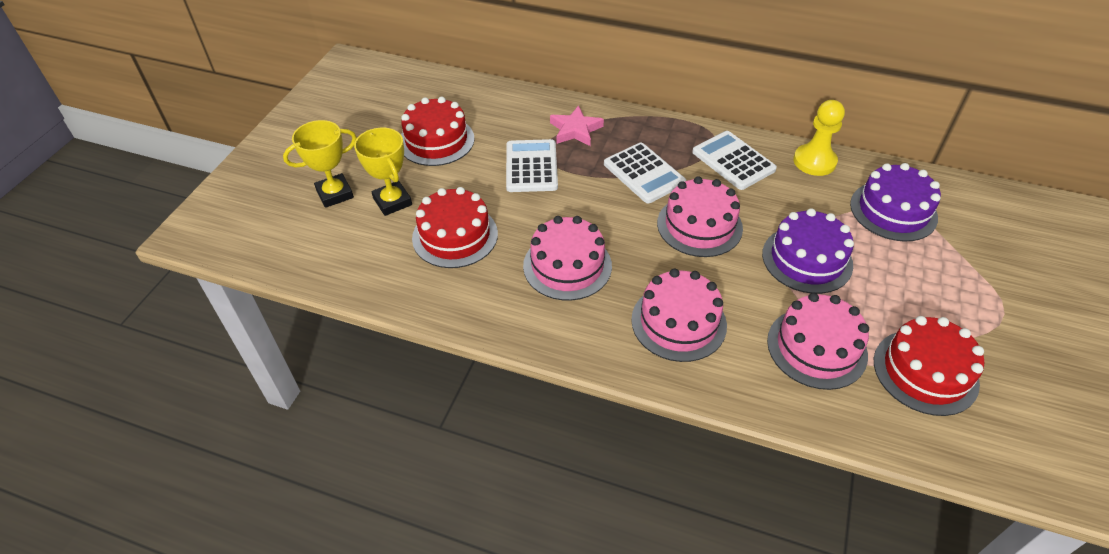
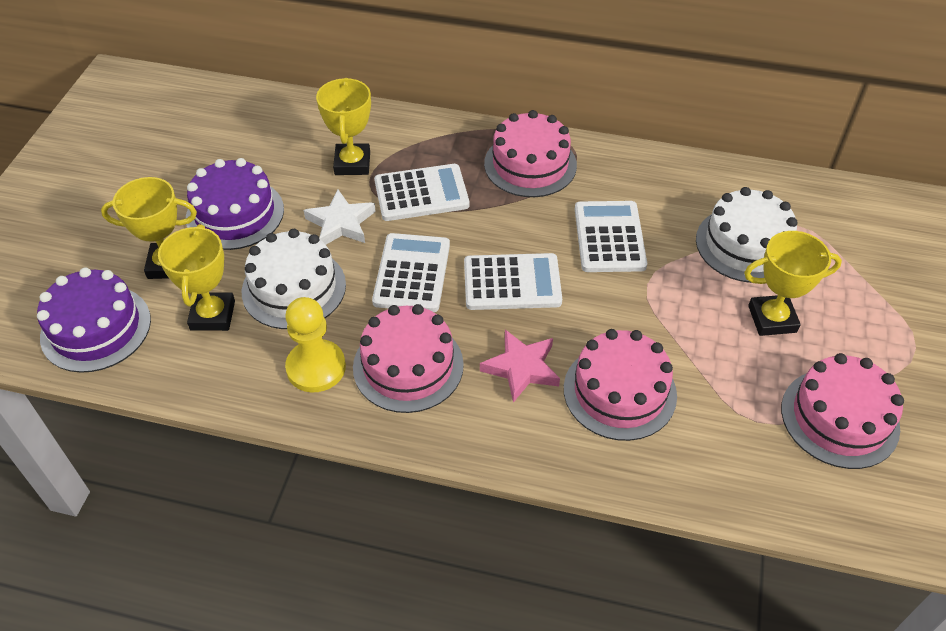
red cake: 3 -> 0
white cake: 0 -> 2
white calculator: 3 -> 4
white star: 0 -> 1
yellow trophy: 2 -> 4

